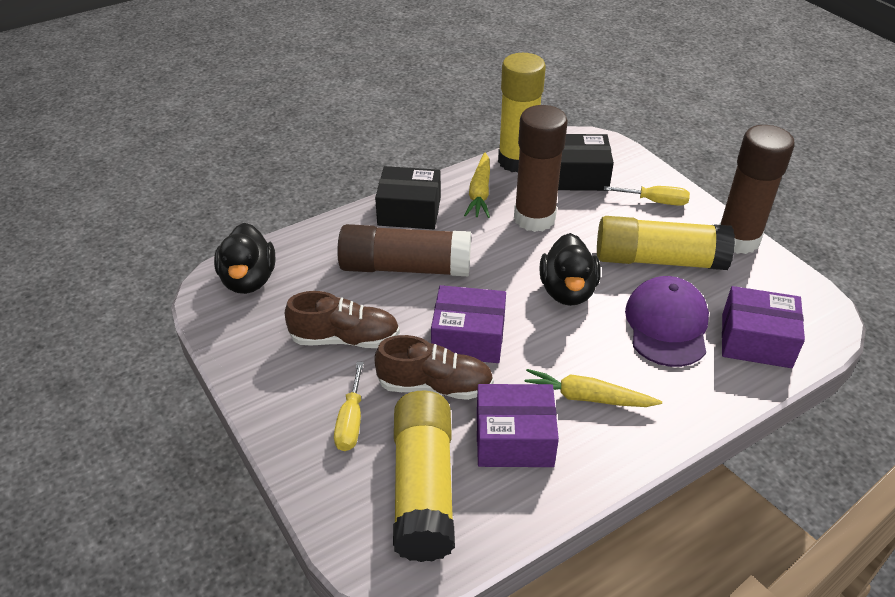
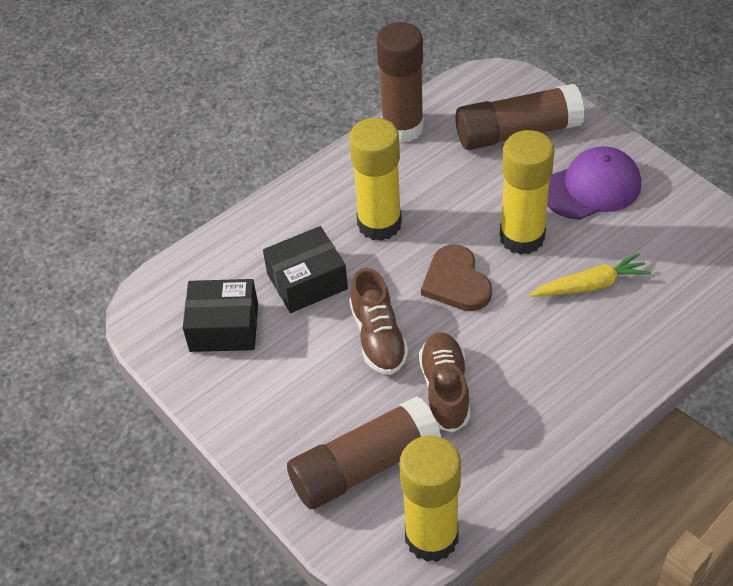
black duck: 2 -> 0
brown heart: 0 -> 1
purple box: 3 -> 0
yellow carrot: 2 -> 1
yellow screwdriver: 2 -> 0

